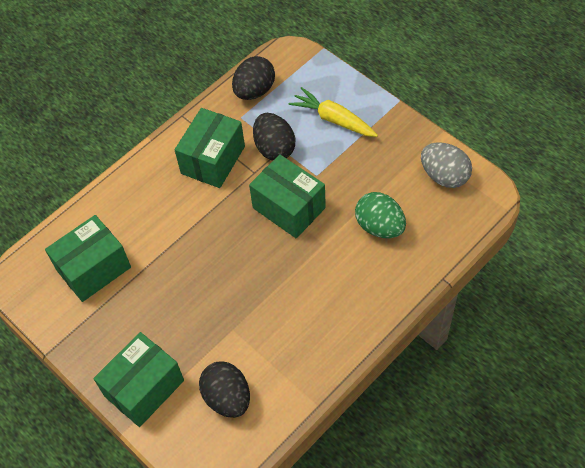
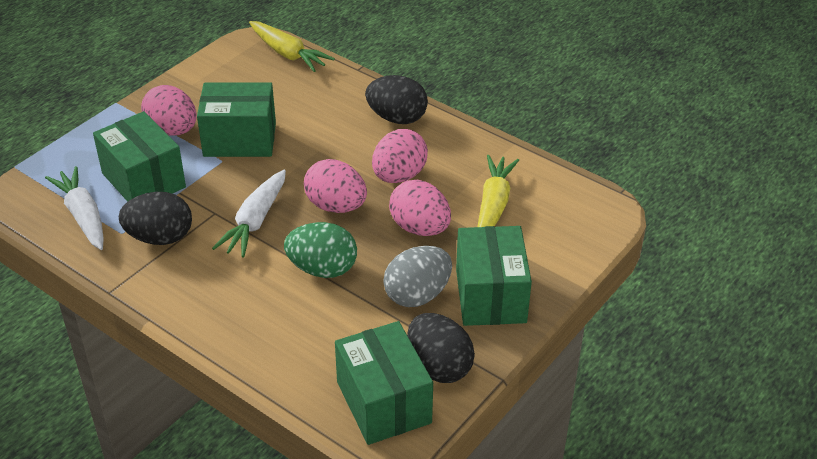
pink egg: 0 -> 4
white carrot: 0 -> 2
yellow carrot: 1 -> 2

